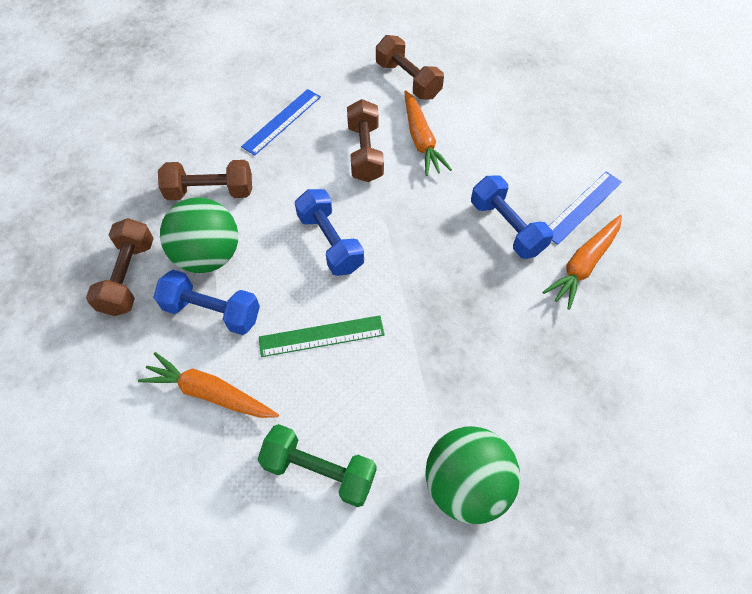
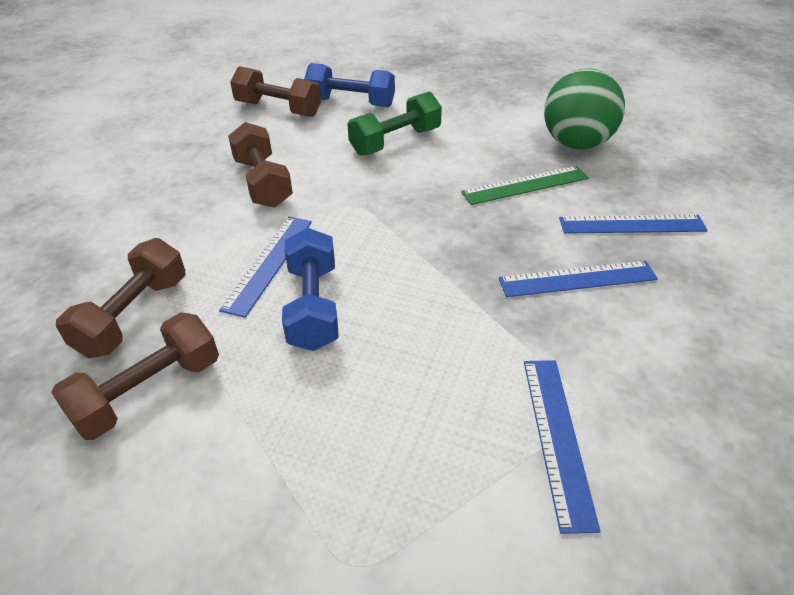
blue dumbbell: 3 -> 2
blue ruler: 2 -> 4
green ball: 2 -> 1
orange carrot: 3 -> 0

